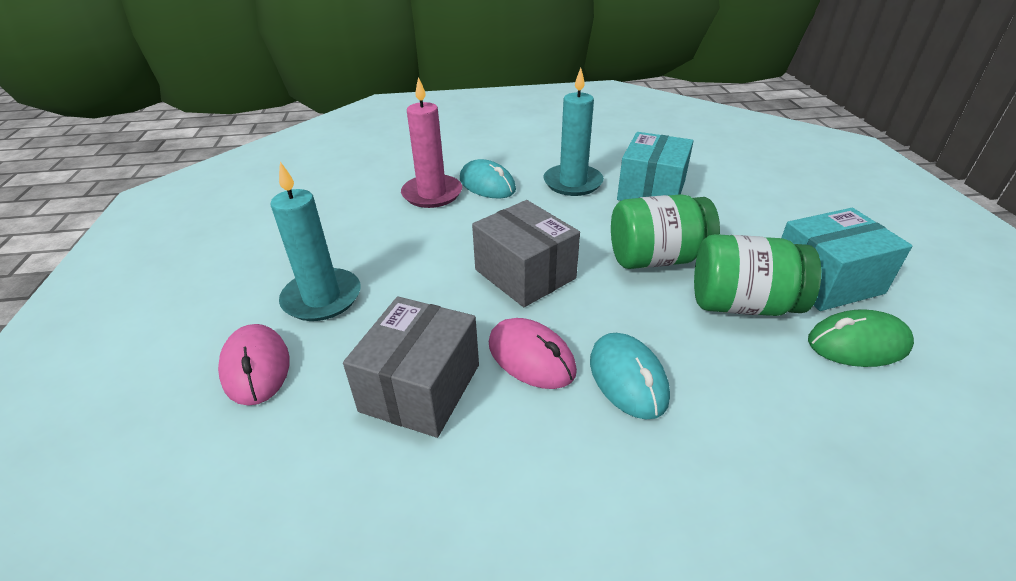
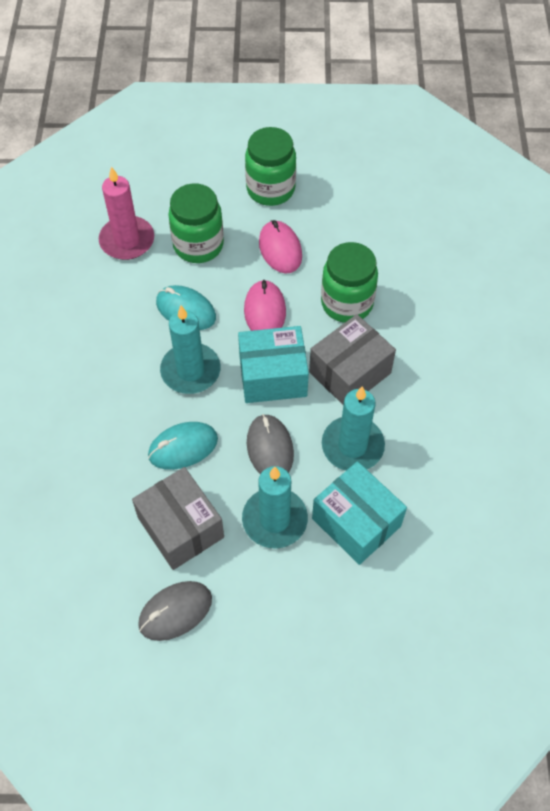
green jar: 2 -> 3
green mouse: 1 -> 0
grey mouse: 0 -> 2
turquoise candle: 2 -> 3

